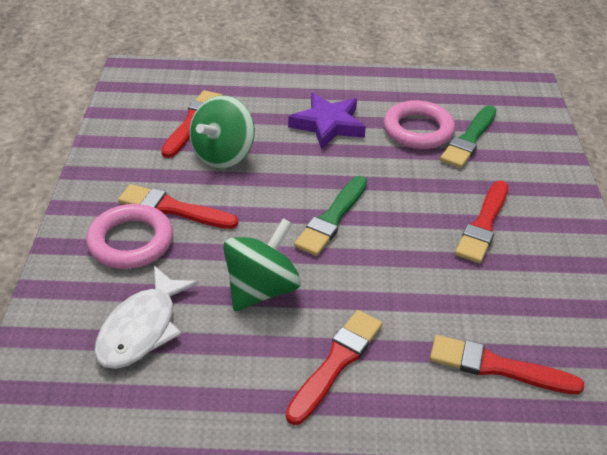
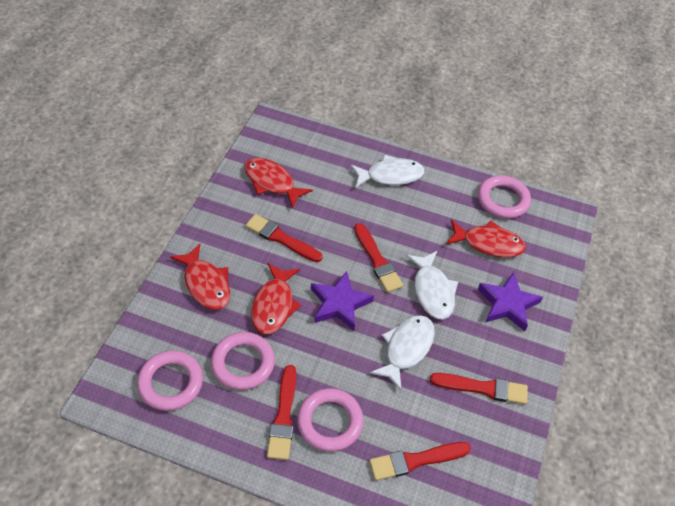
green brush: 2 -> 0
green spinning top: 2 -> 0
pink ring: 2 -> 4
purple star: 1 -> 2
red fish: 0 -> 4
white fish: 1 -> 3

